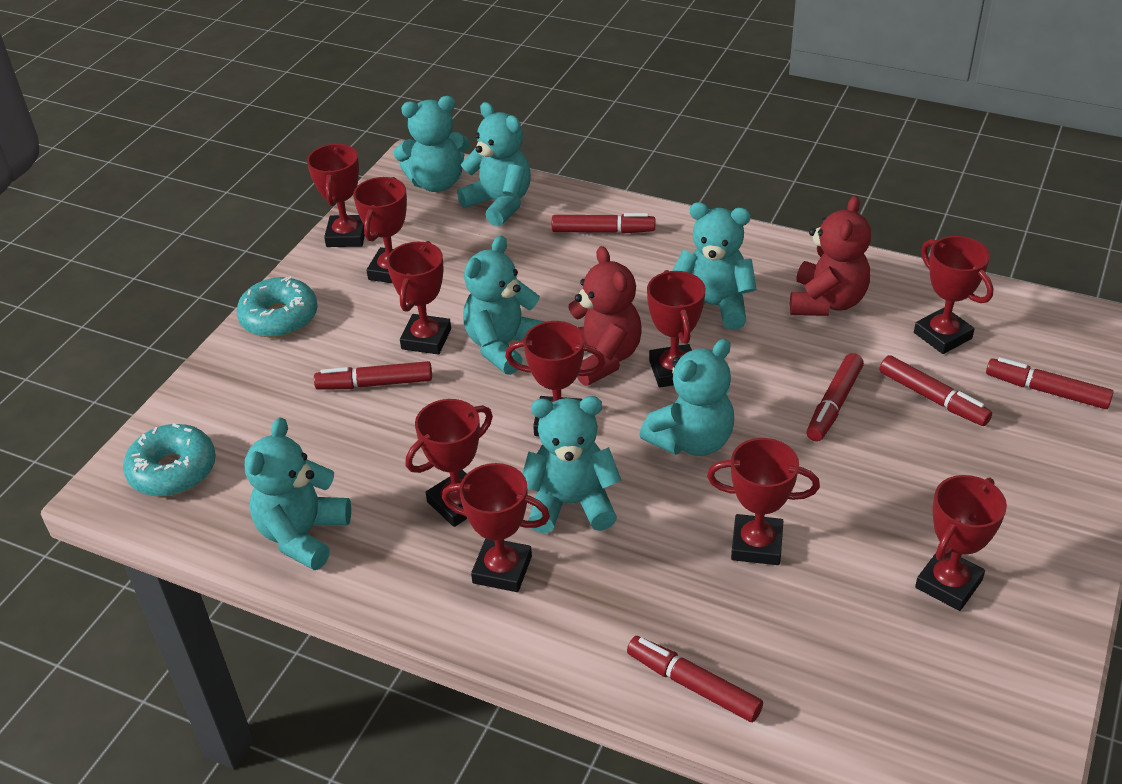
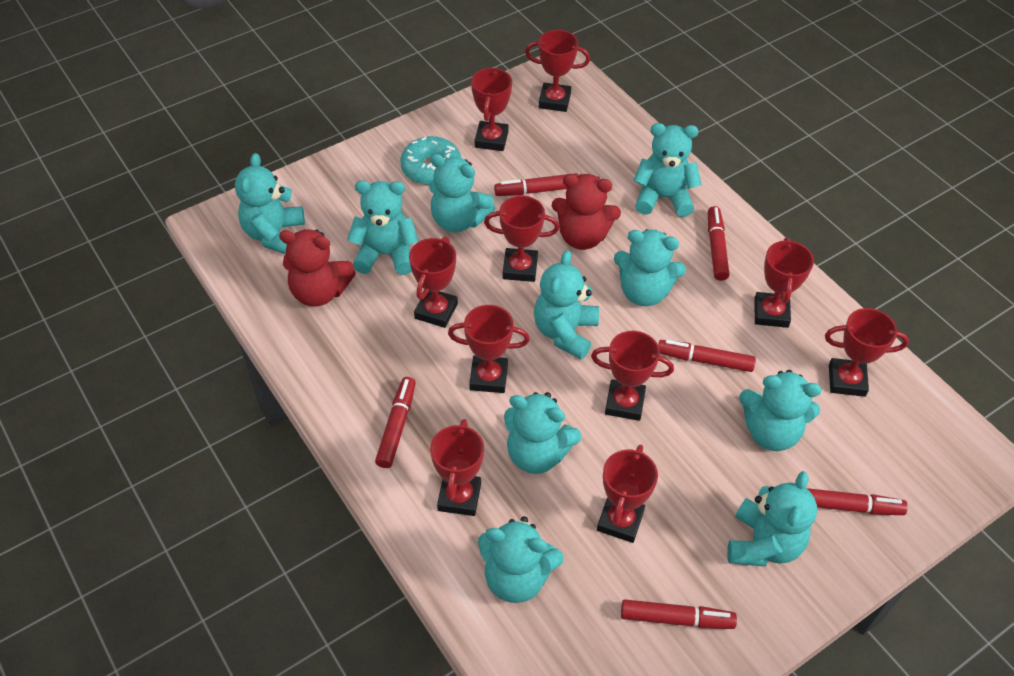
turquoise donut: 2 -> 1
turquoise teddy bear: 7 -> 10

